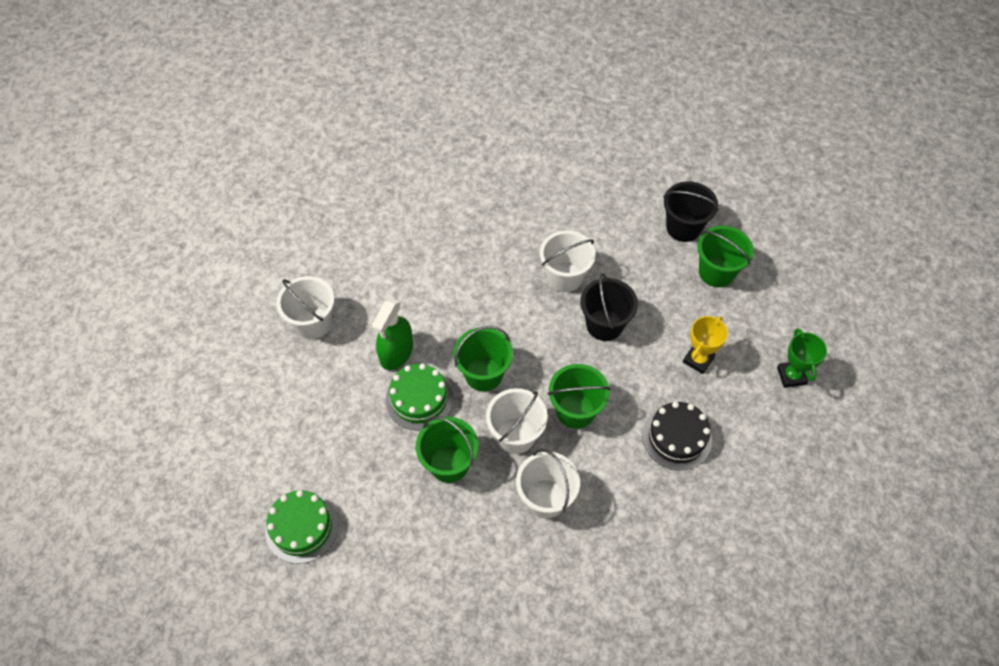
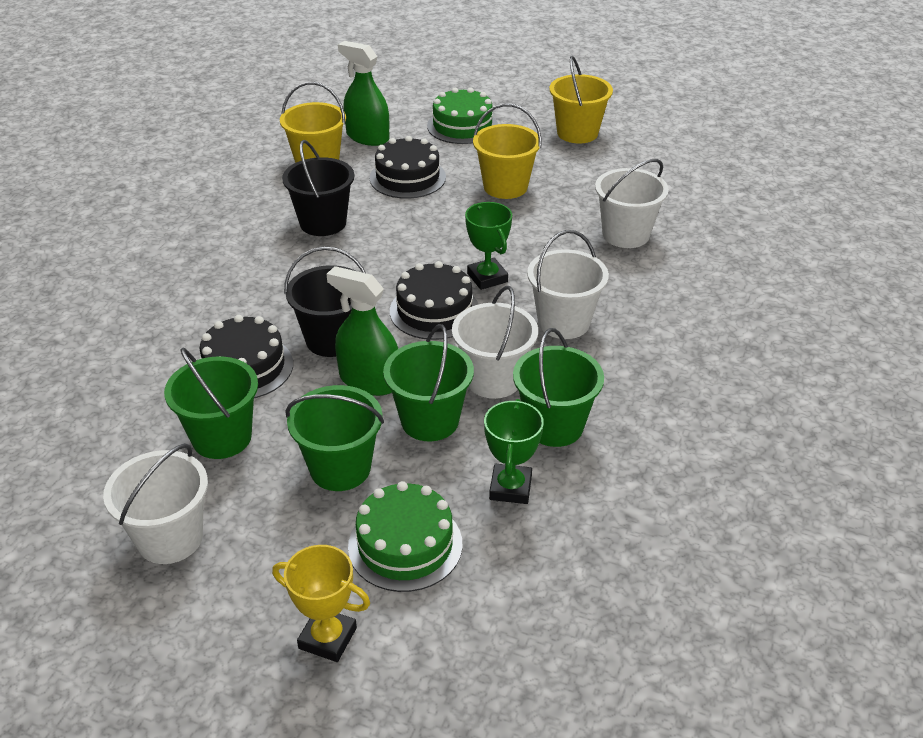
black cake: 1 -> 3
green spray bottle: 1 -> 2
green trophy: 1 -> 2
yellow bucket: 0 -> 3

